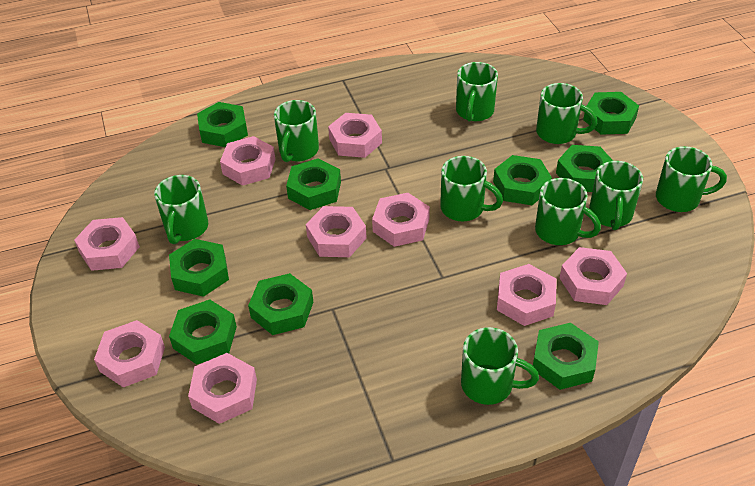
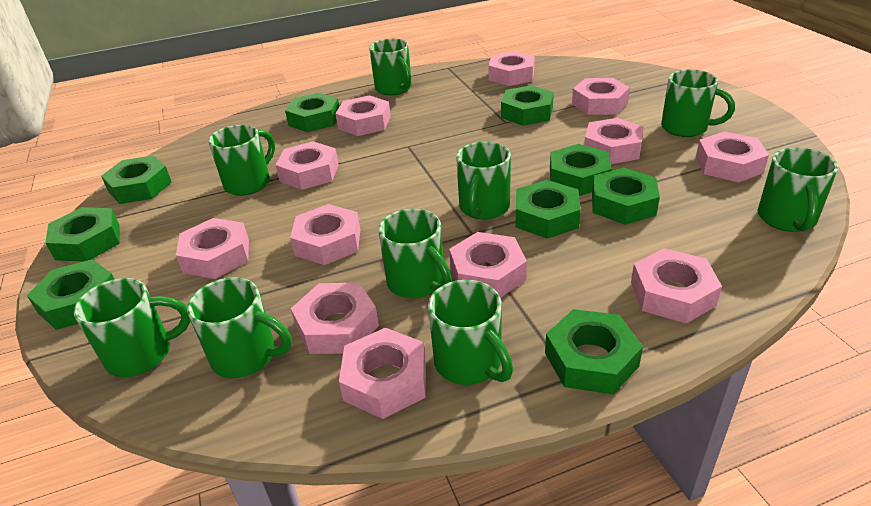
pink nut: 9 -> 12

